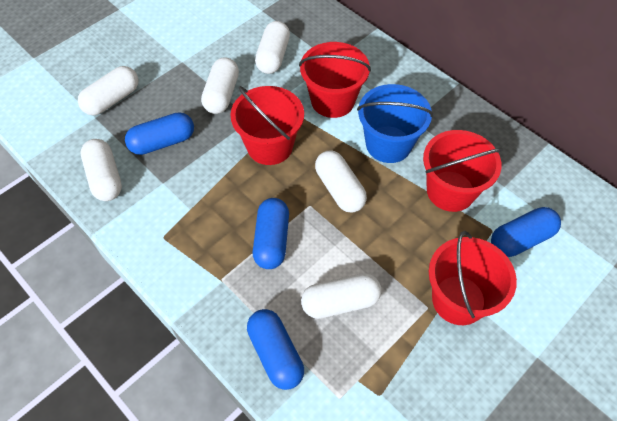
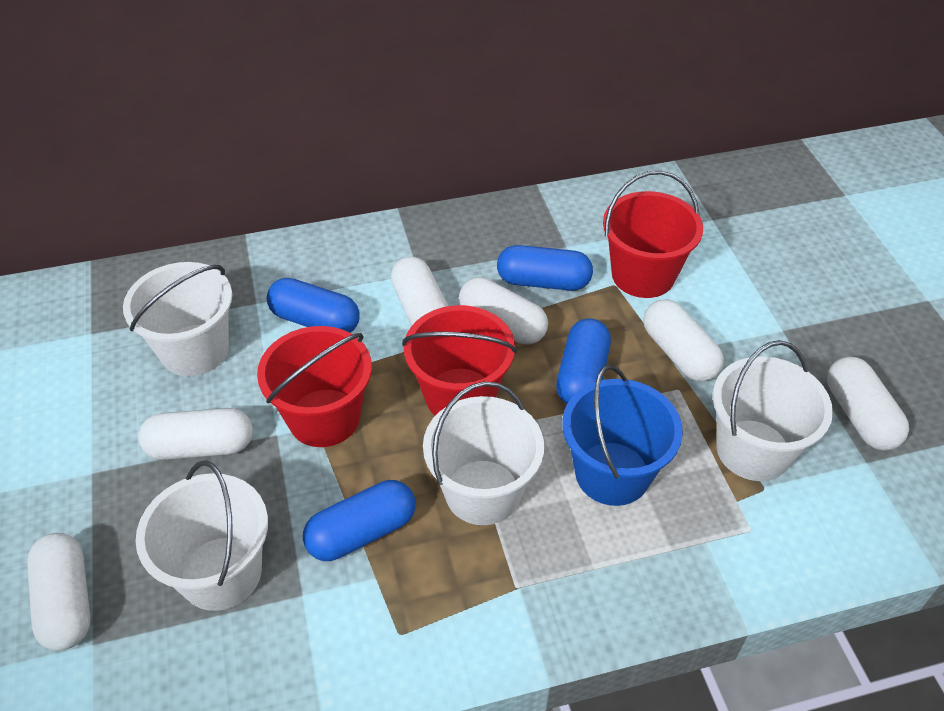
red bucket: 4 -> 3
white bucket: 0 -> 4

